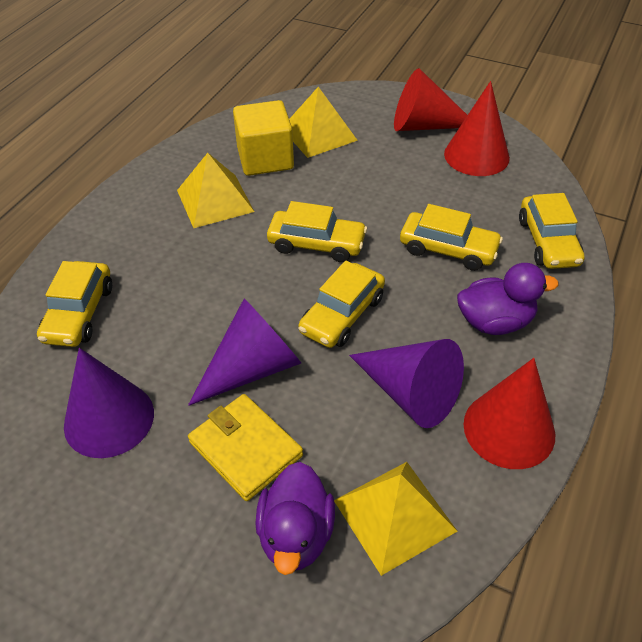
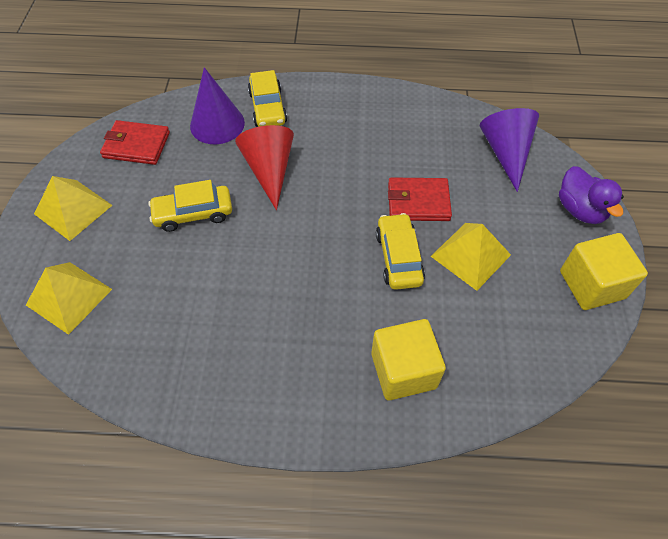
purple cone: 3 -> 2
purple duck: 2 -> 1
red cone: 3 -> 1
red wallet: 0 -> 2
yellow car: 5 -> 3
yellow cube: 1 -> 2
yellow wallet: 1 -> 0

